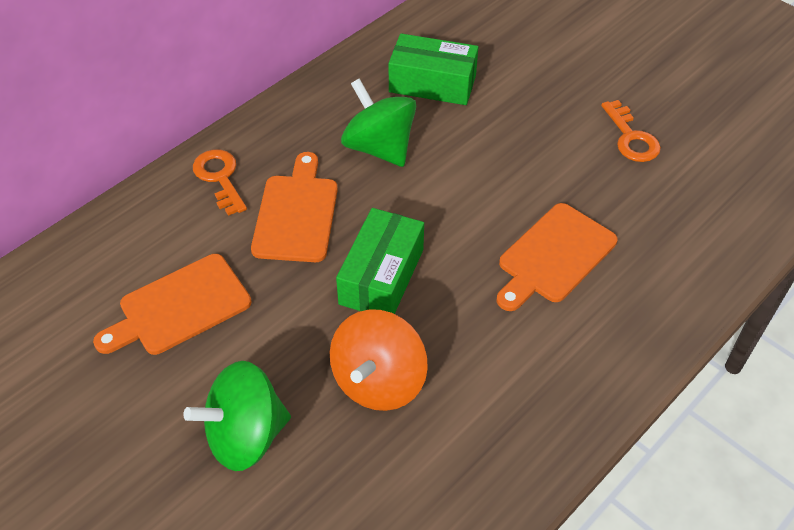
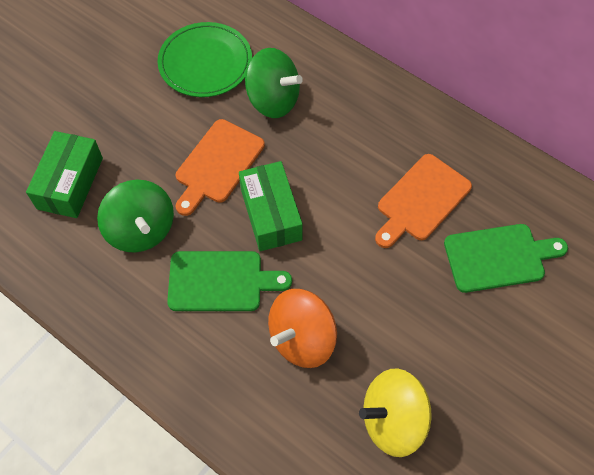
green cutting board: 0 -> 2
green plate: 0 -> 1
orange cutting board: 3 -> 2
orange key: 2 -> 0
yellow spinning top: 0 -> 1

